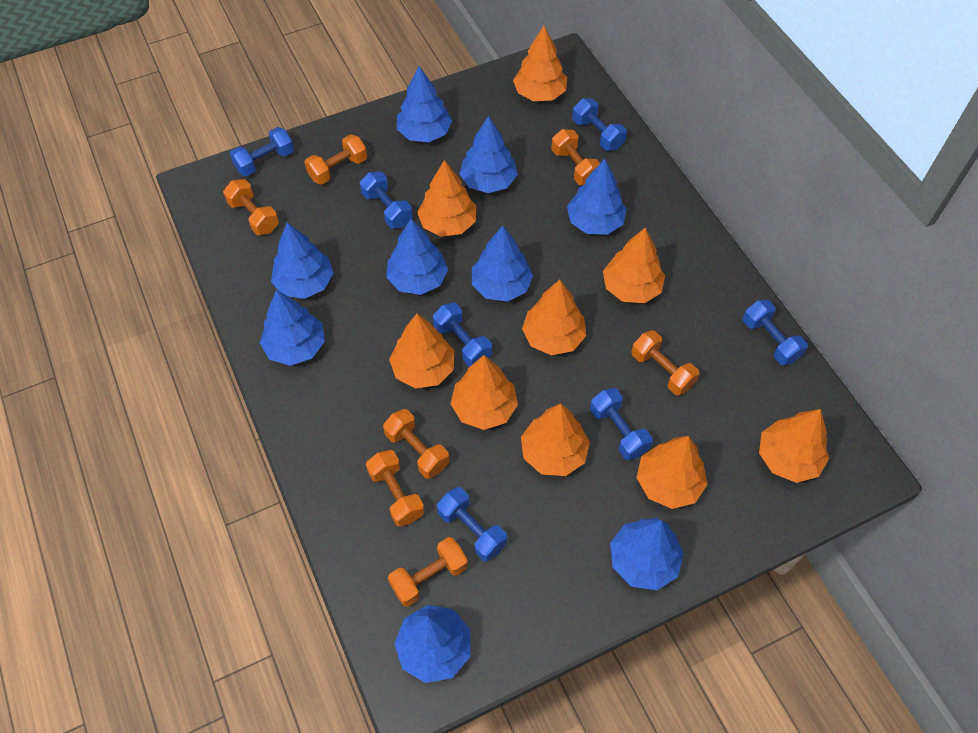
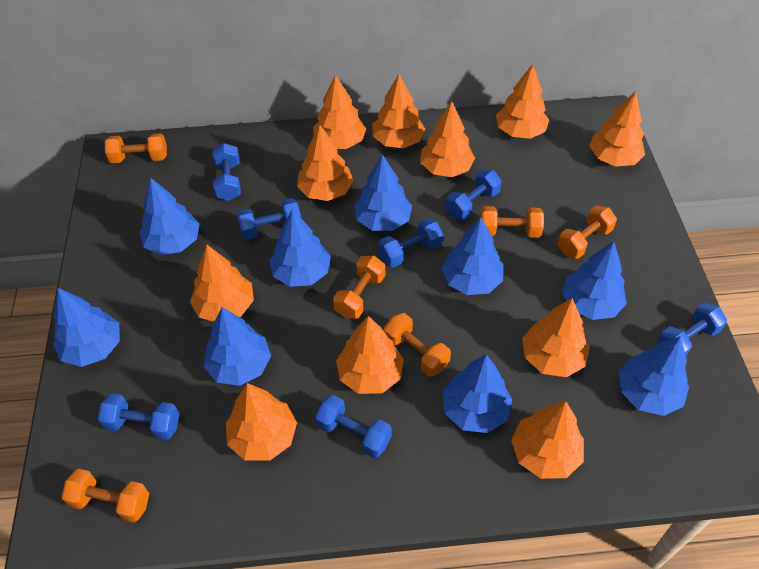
orange dumbbell: 7 -> 6
orange tree: 9 -> 11

